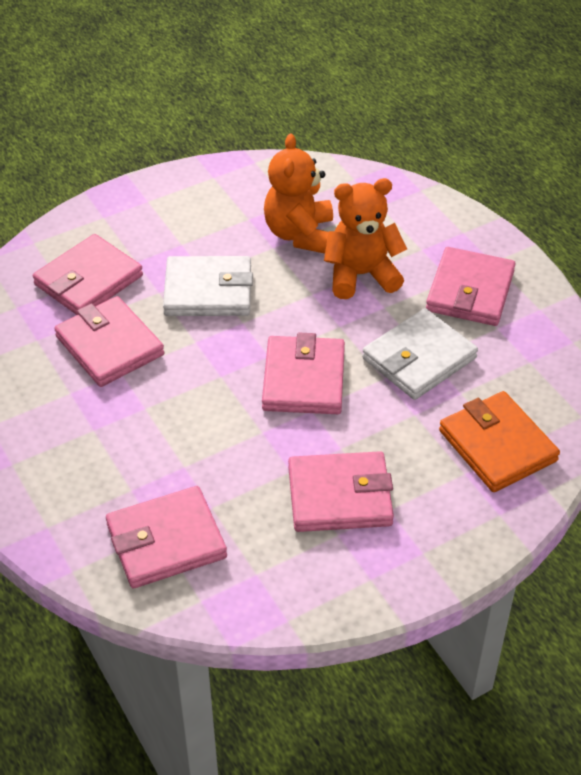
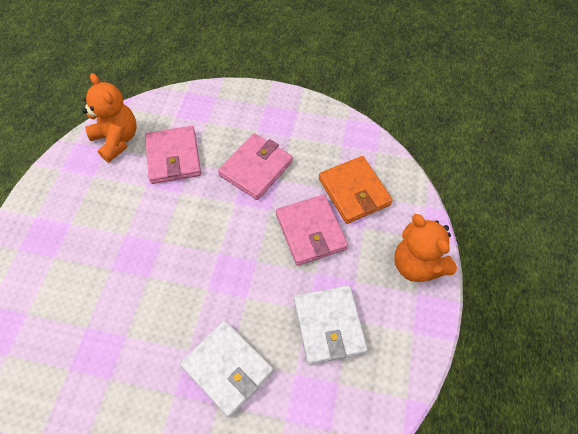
pink wallet: 6 -> 3

